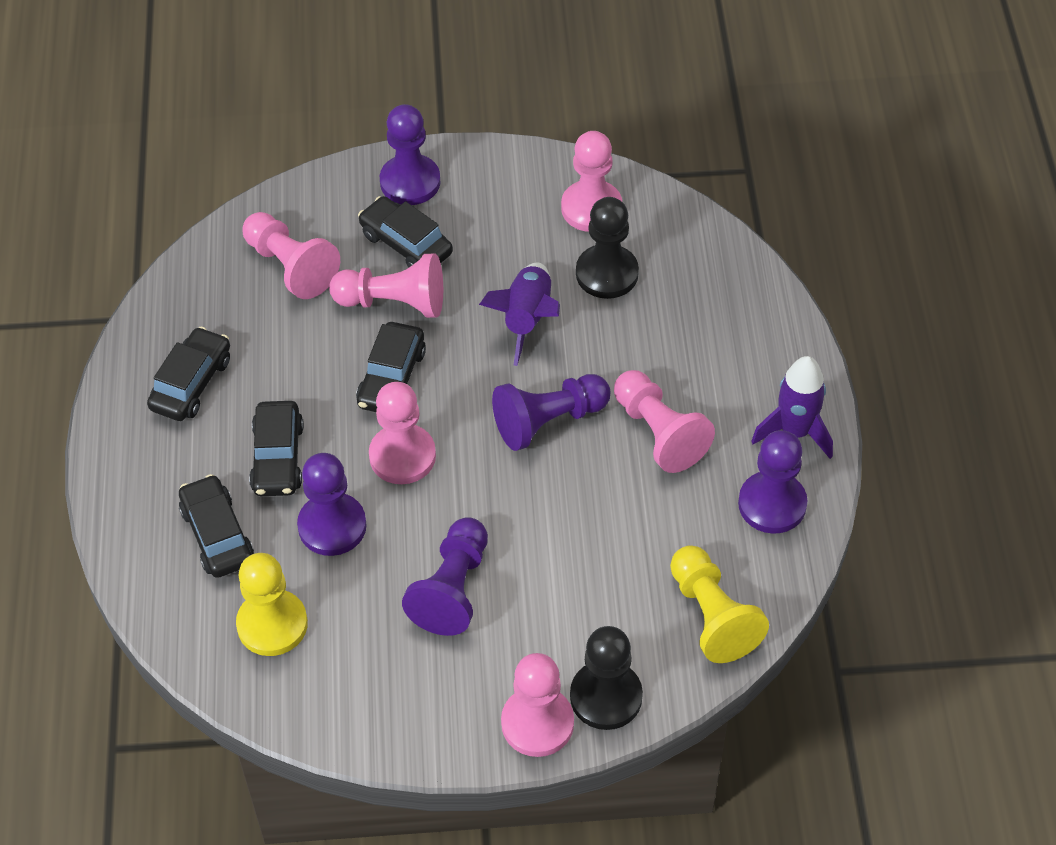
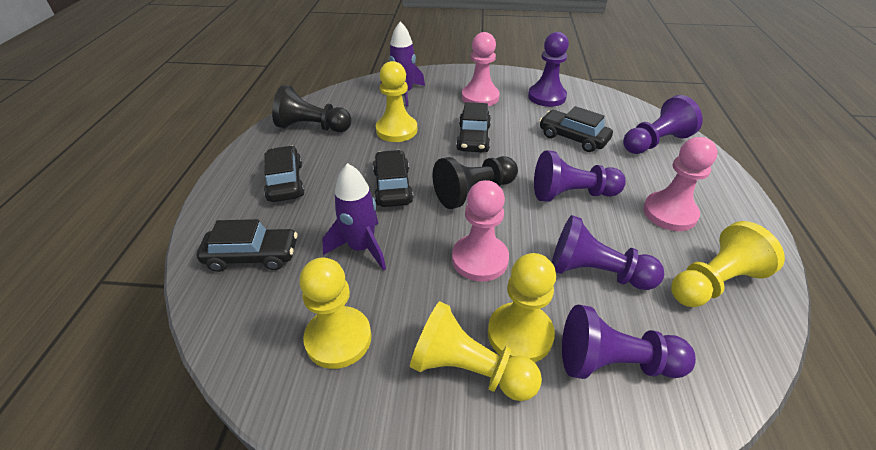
pink pawn: 6 -> 3
yellow pawn: 2 -> 5

